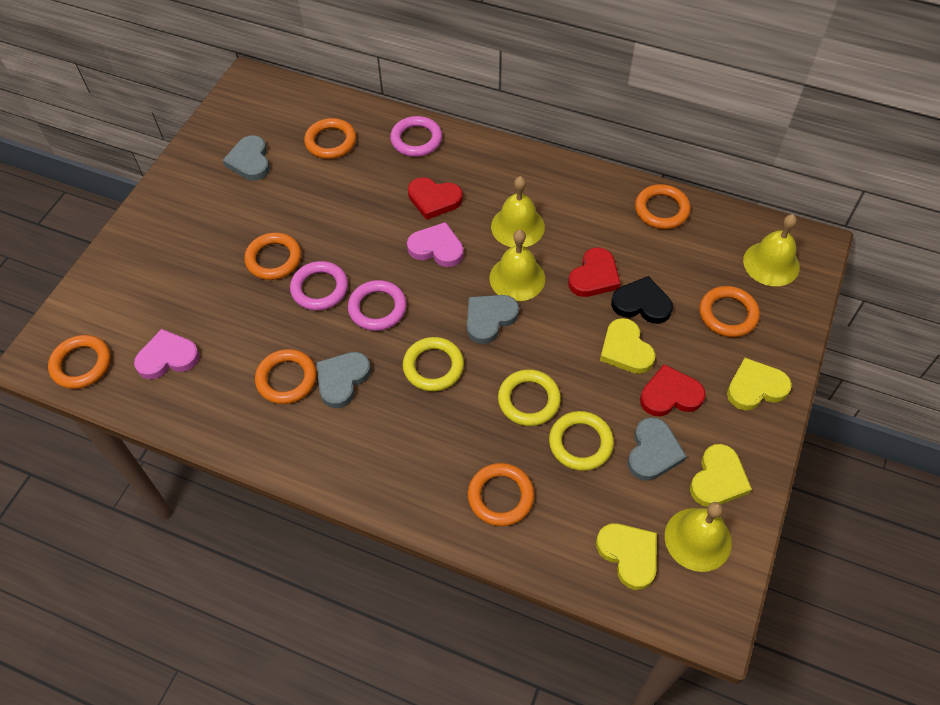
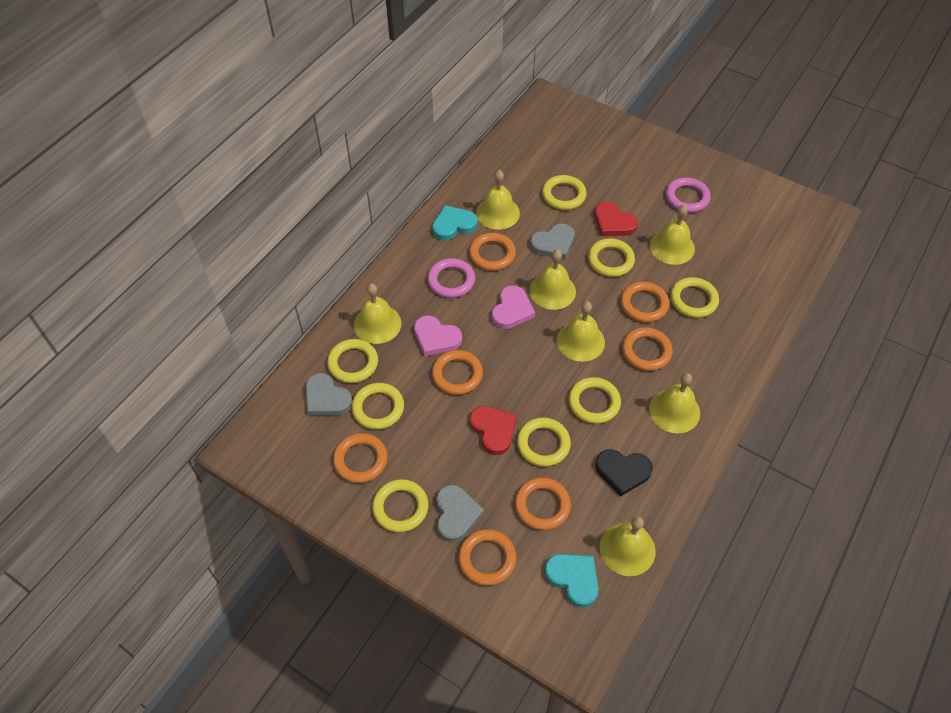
grey heart: 4 -> 3
pink ring: 3 -> 2
red heart: 3 -> 2
turquoise heart: 0 -> 2
yellow bell: 4 -> 7
yellow heart: 4 -> 0
yellow ring: 3 -> 8

